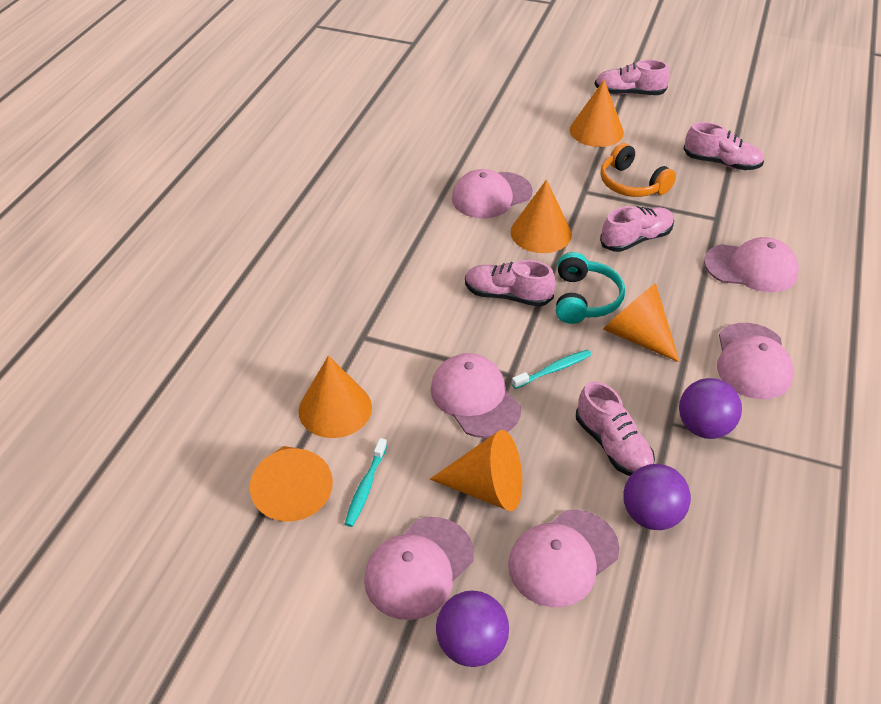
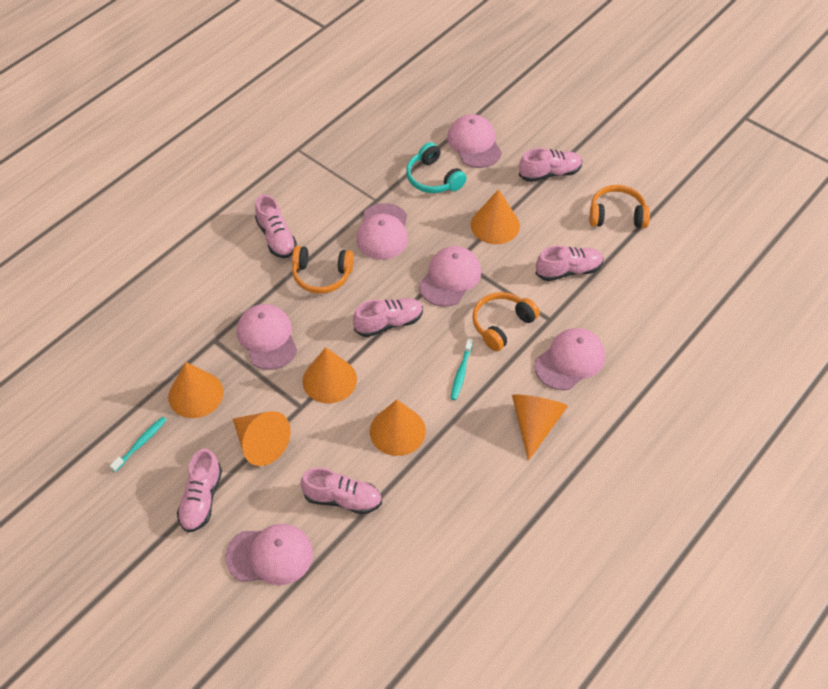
orange headphones: 1 -> 3
pink shoe: 5 -> 6
purple ball: 3 -> 0

